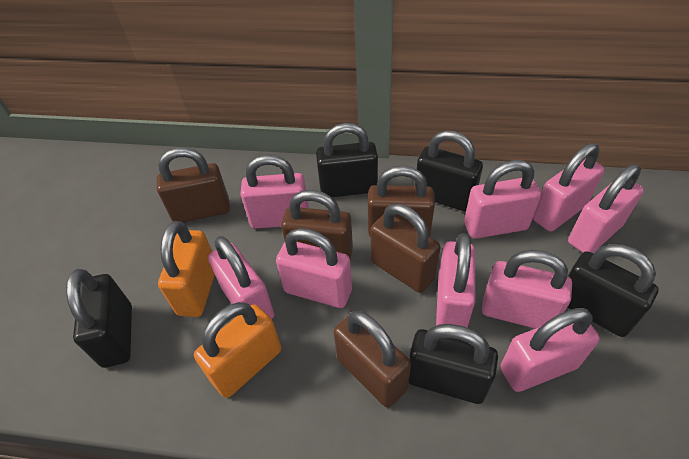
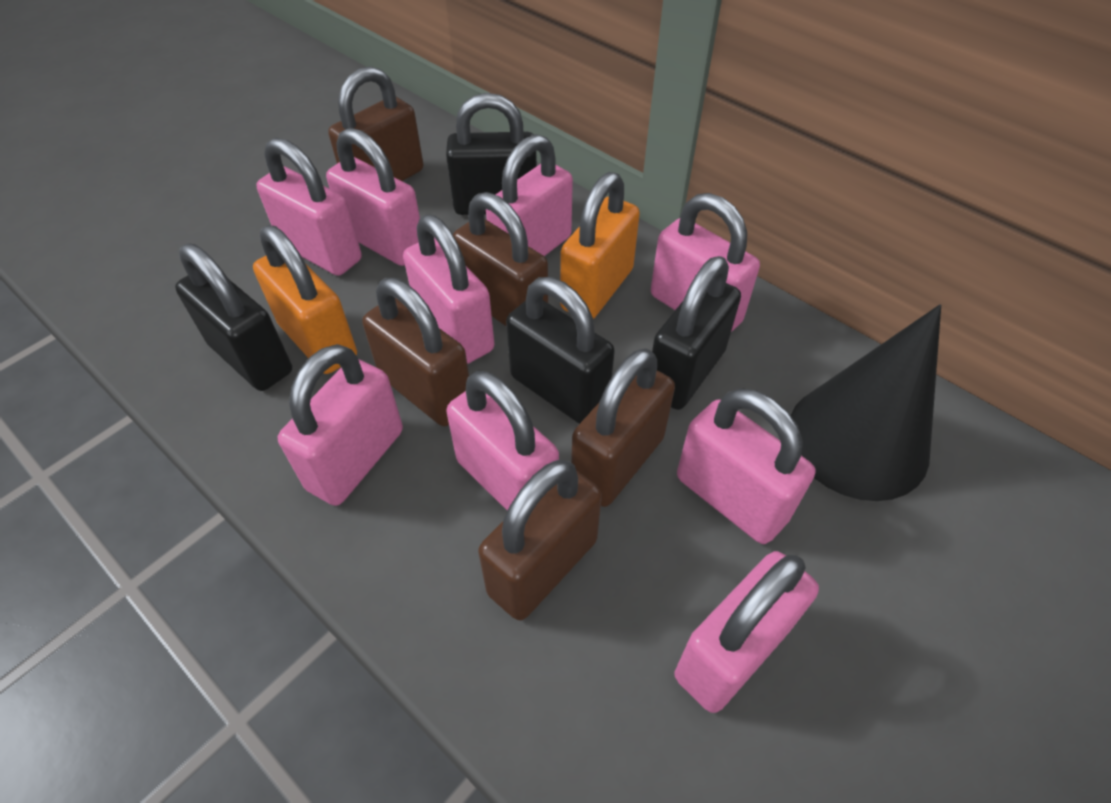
black cone: 0 -> 1
black padlock: 5 -> 4

